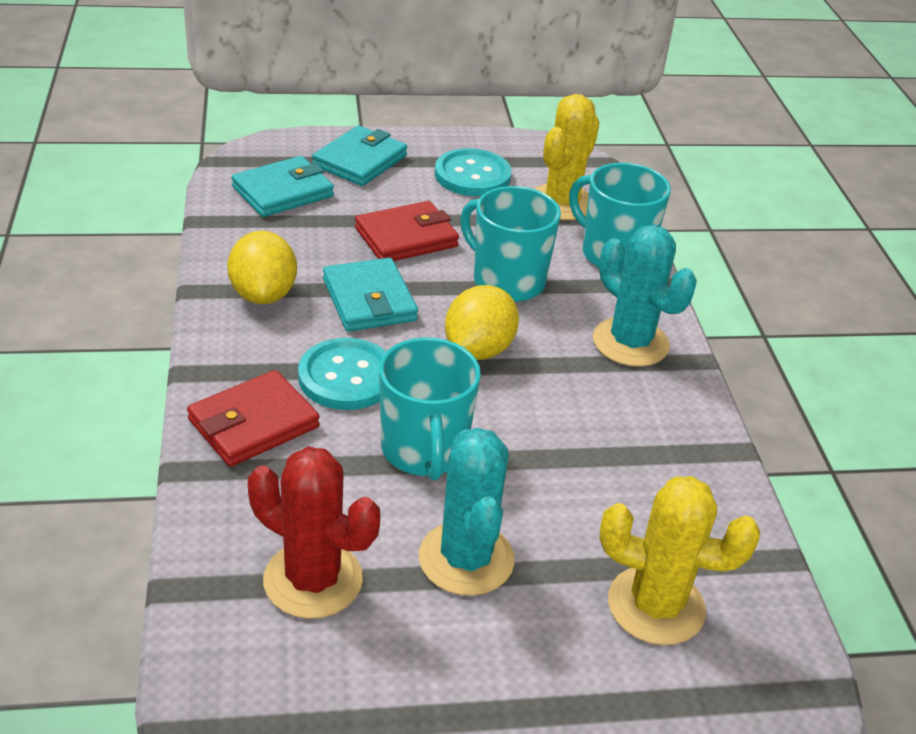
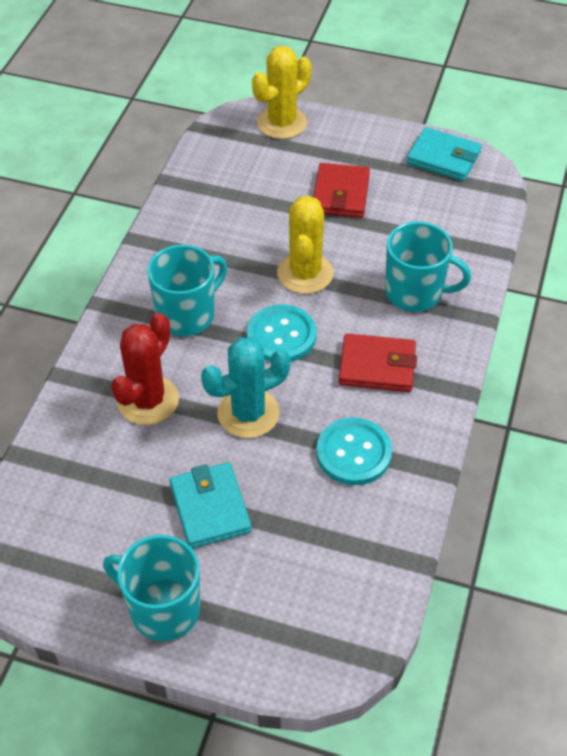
turquoise cactus: 2 -> 1
turquoise wallet: 3 -> 2
yellow lemon: 2 -> 0

